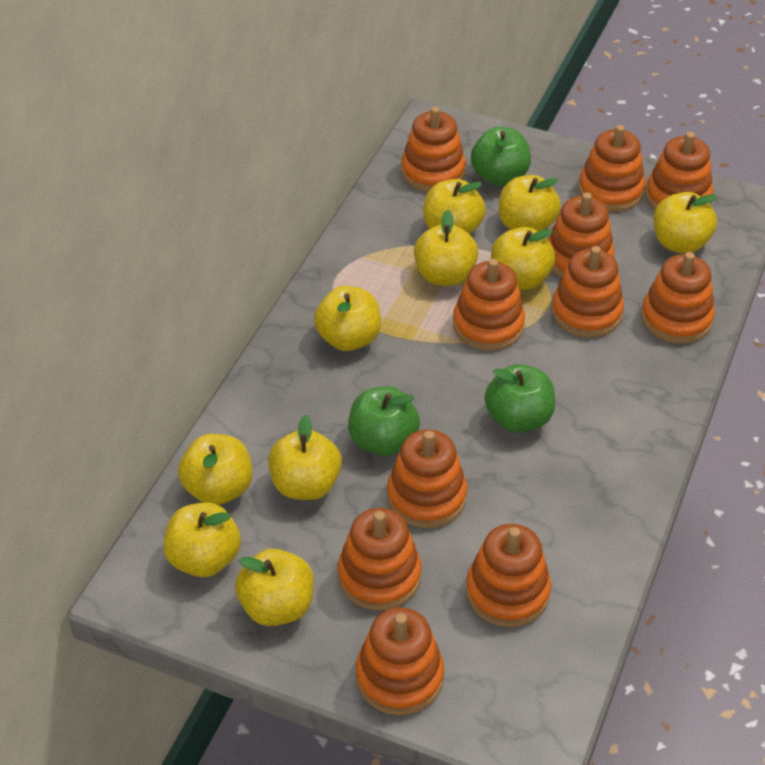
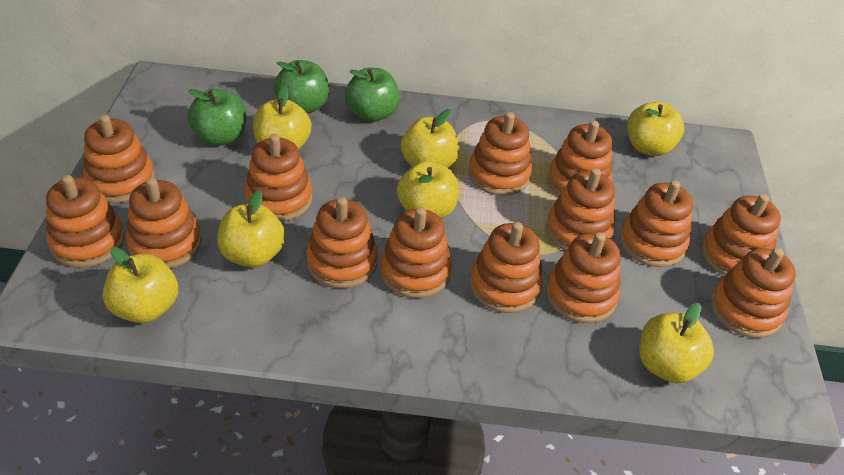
orange stacking toy: 11 -> 14
yellow apple: 10 -> 7

